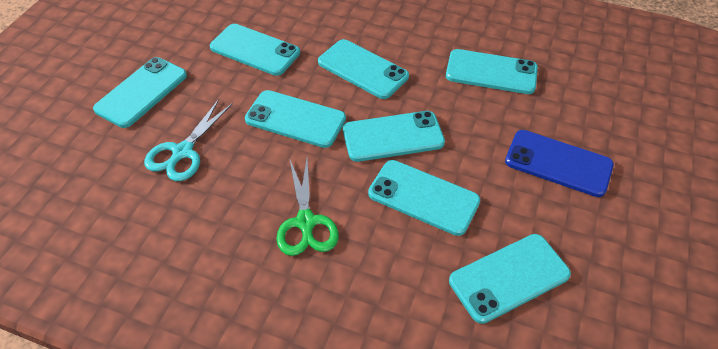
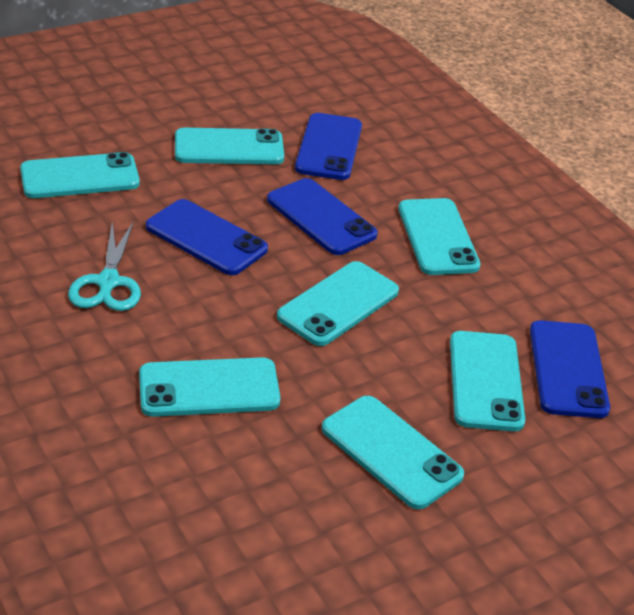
blue phone: 1 -> 4
green scissors: 1 -> 0
turquoise phone: 8 -> 7

